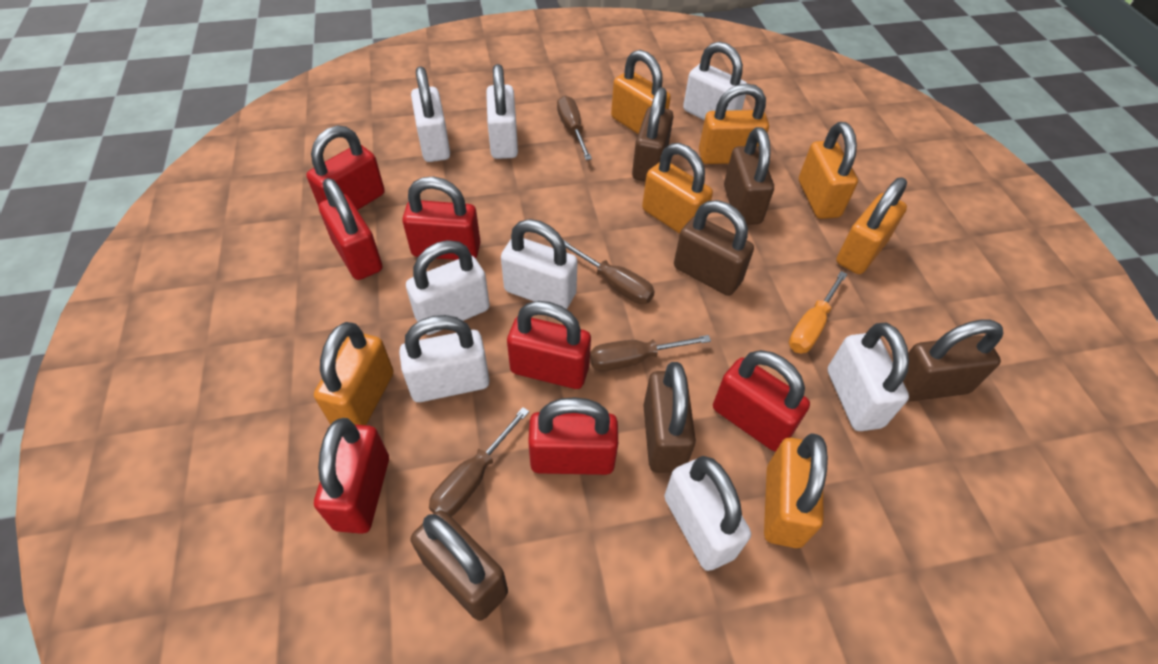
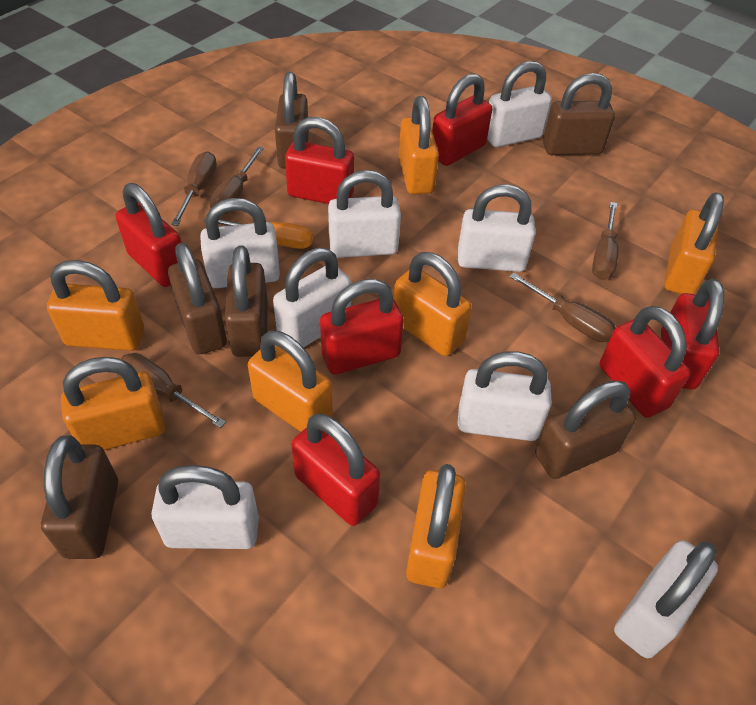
brown screwdriver: 4 -> 5

